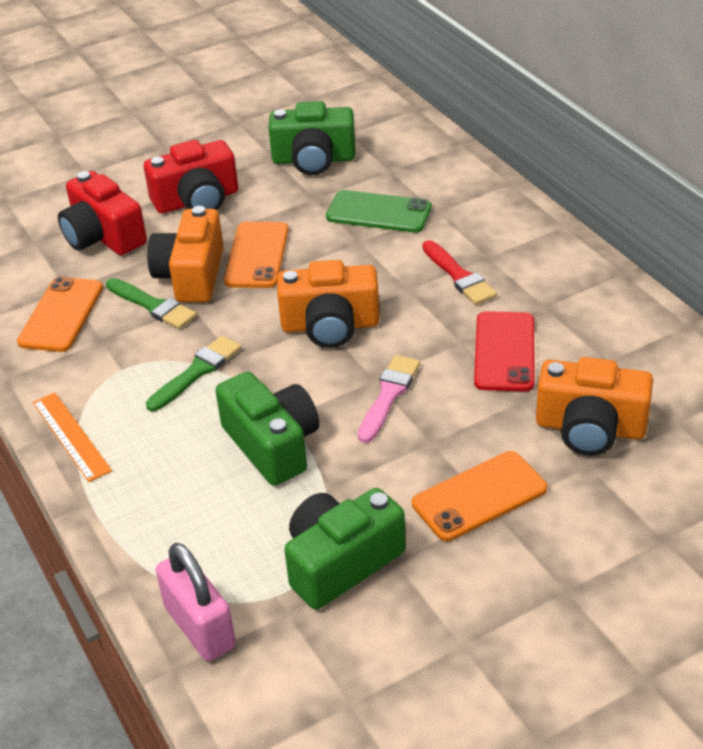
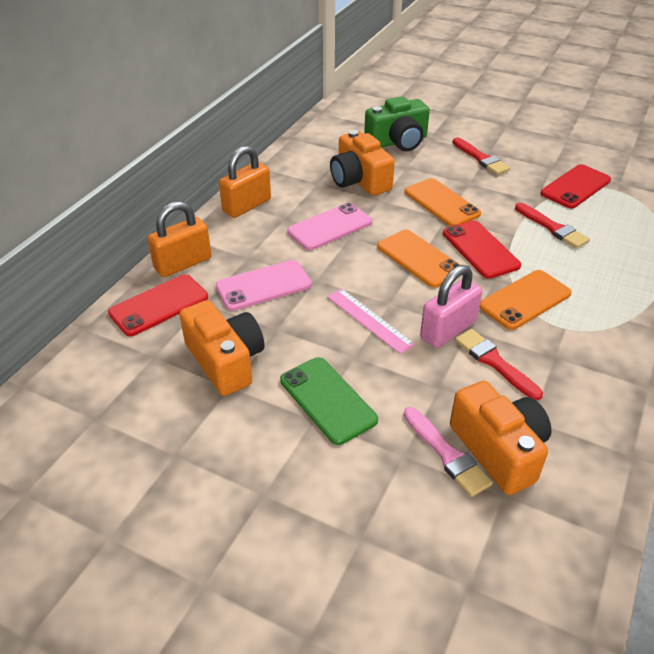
green brush: 2 -> 0
green camera: 3 -> 1
orange padlock: 0 -> 2
orange ruler: 1 -> 0
pink phone: 0 -> 2
pink ruler: 0 -> 1
red brush: 1 -> 3
red camera: 2 -> 0
red phone: 1 -> 3

